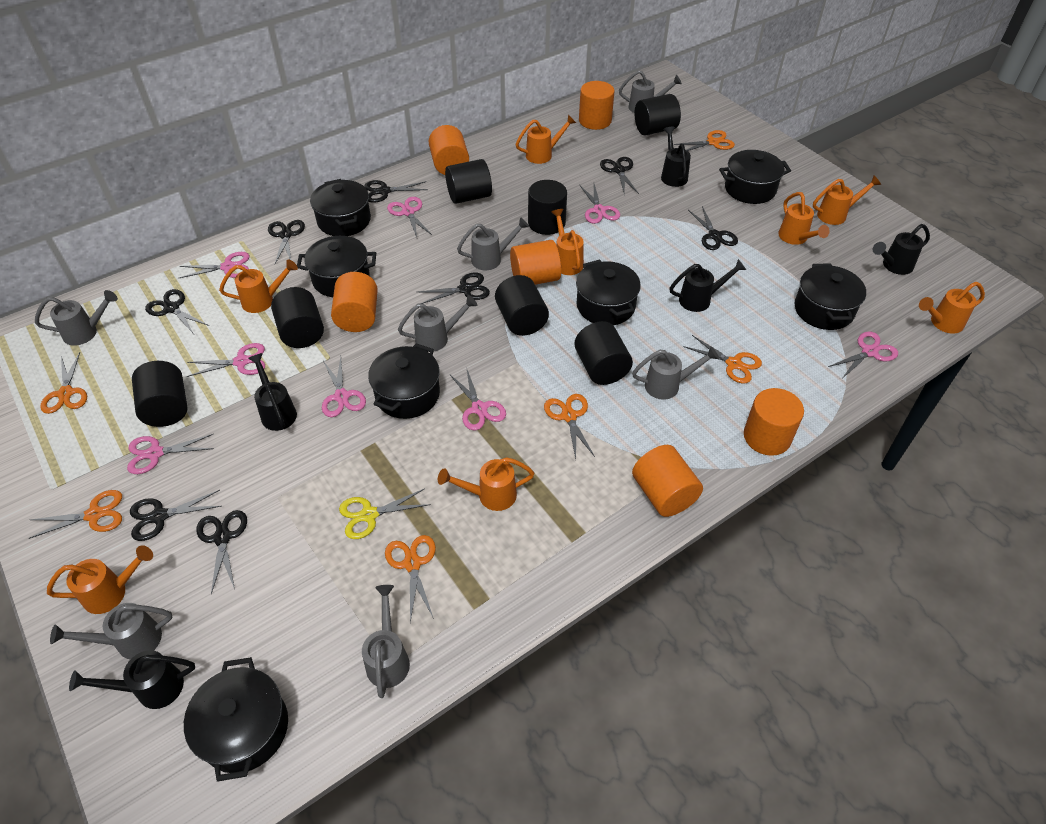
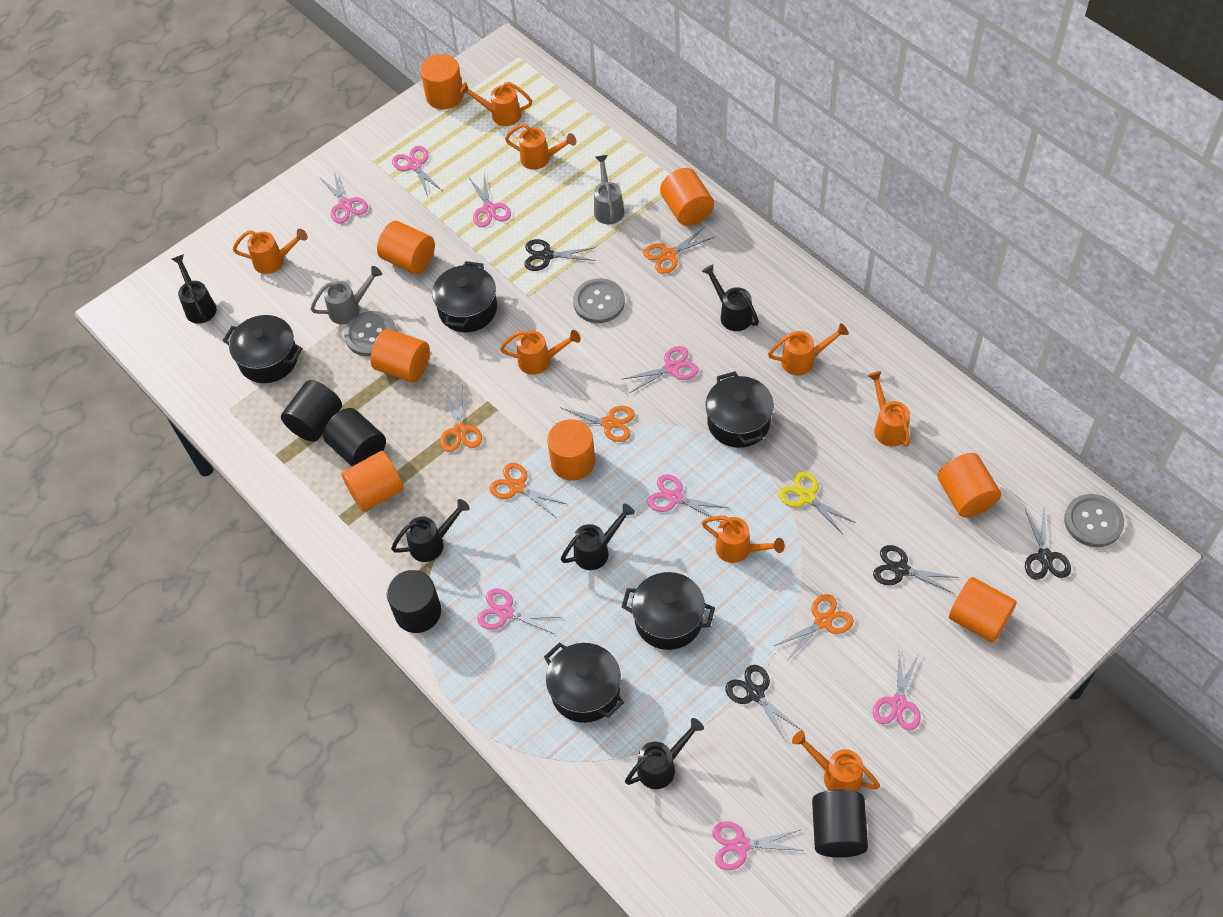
black cylinder: 7 -> 4
black pot: 7 -> 5
black scissors: 8 -> 4
grey button: 0 -> 3
grey watering can: 7 -> 2
orange cylinder: 6 -> 8
orange scissors: 6 -> 5

